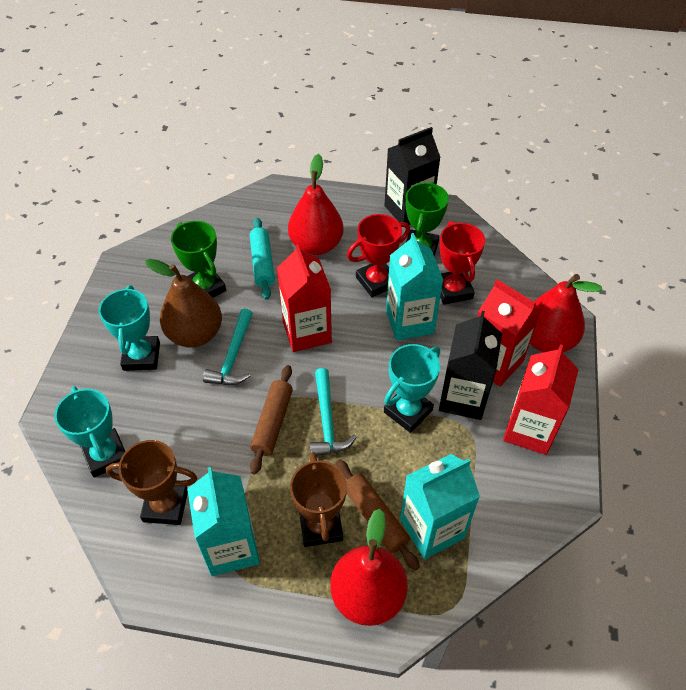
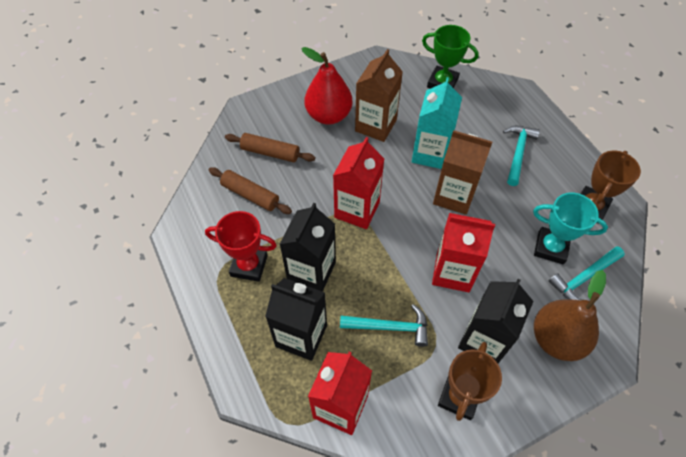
black carton: 2 -> 3
brown carton: 0 -> 2
green trophy: 2 -> 1
red pear: 3 -> 1
red trophy: 2 -> 1
turquoise carton: 3 -> 1
turquoise hammer: 2 -> 3
turquoise rolling pin: 1 -> 0
turquoise trophy: 3 -> 1

